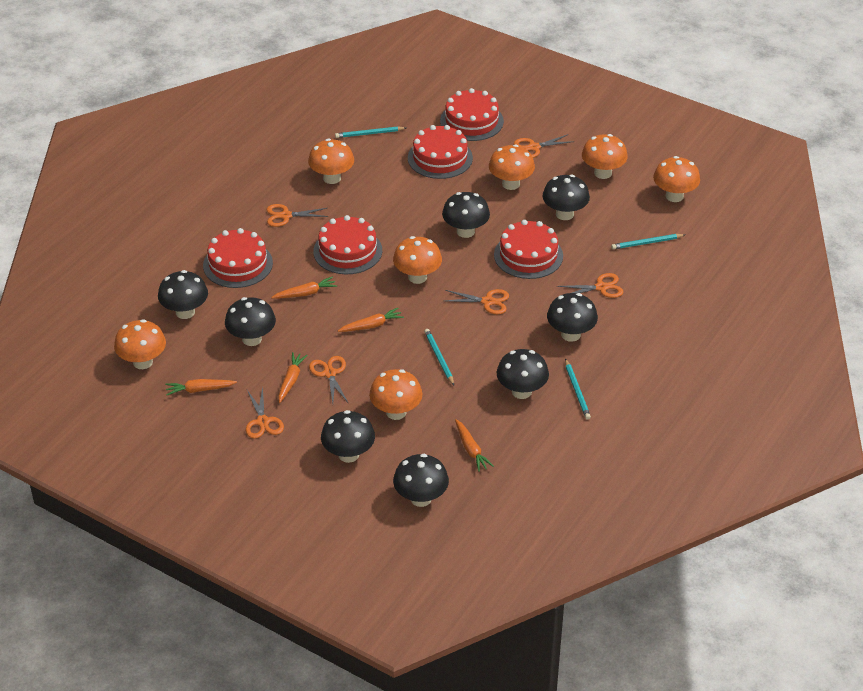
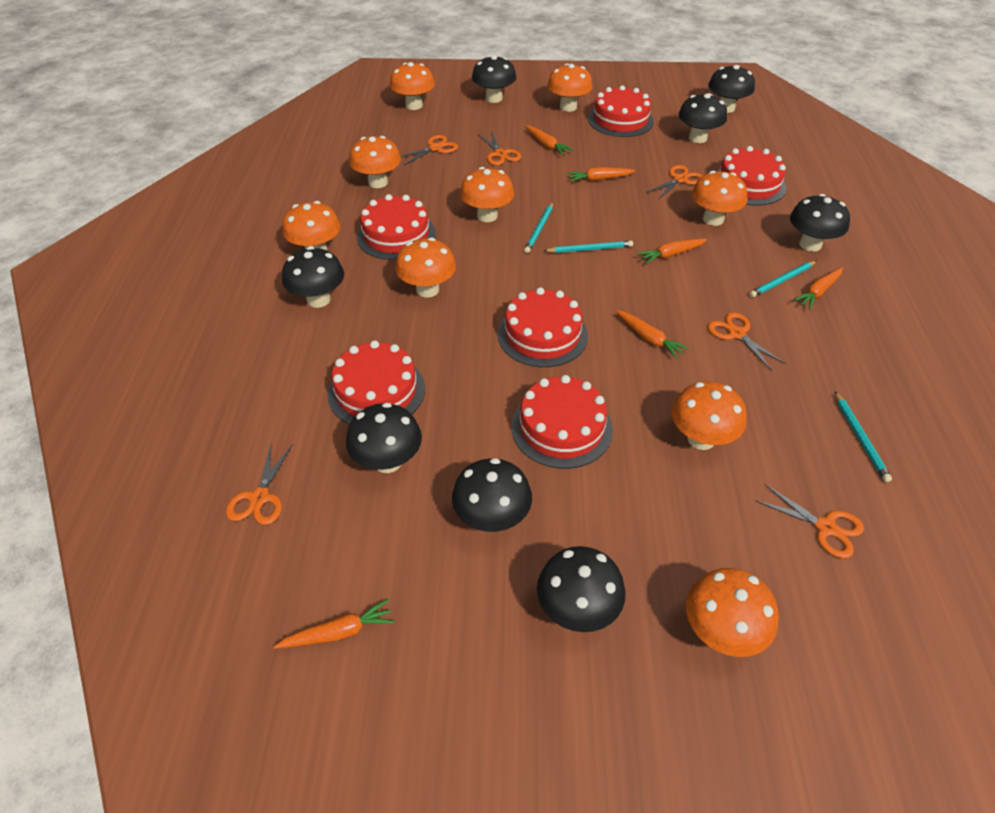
orange carrot: 5 -> 6
orange mushroom: 7 -> 9
red cake: 5 -> 6

